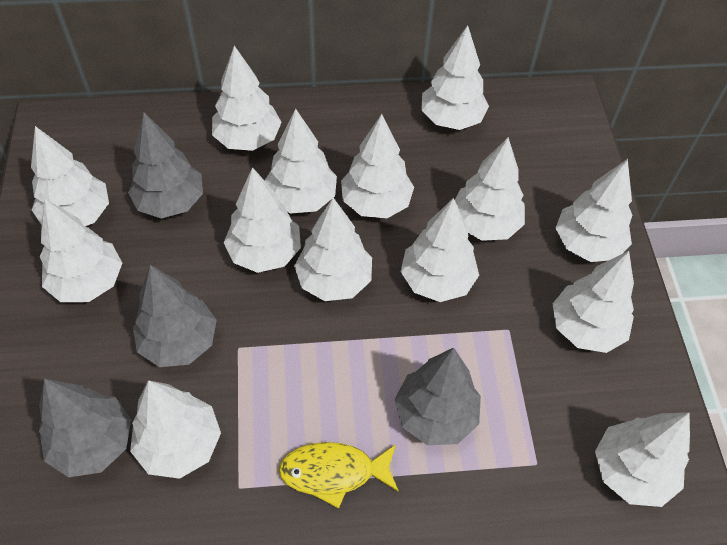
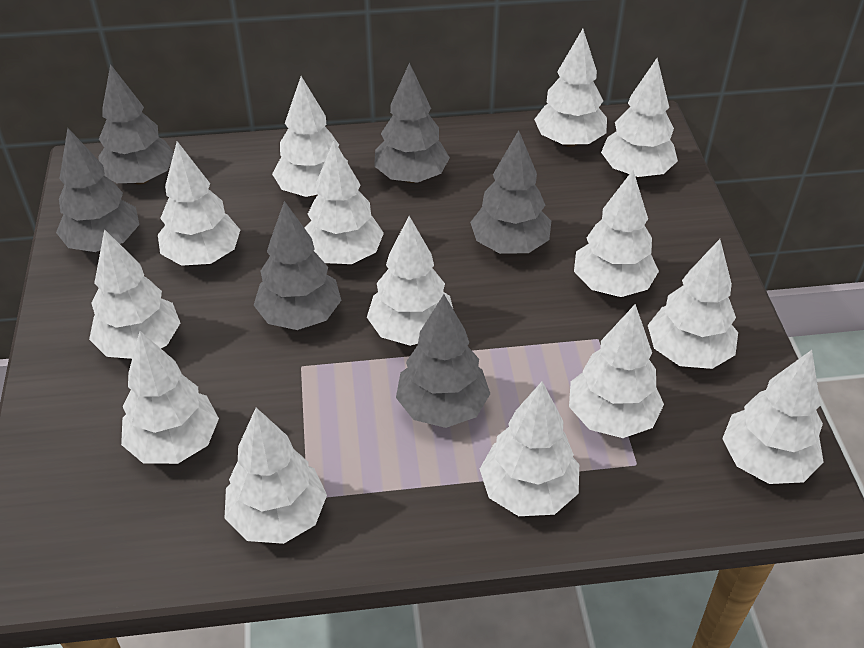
grey tree: 4 -> 6
yellow fish: 1 -> 0

